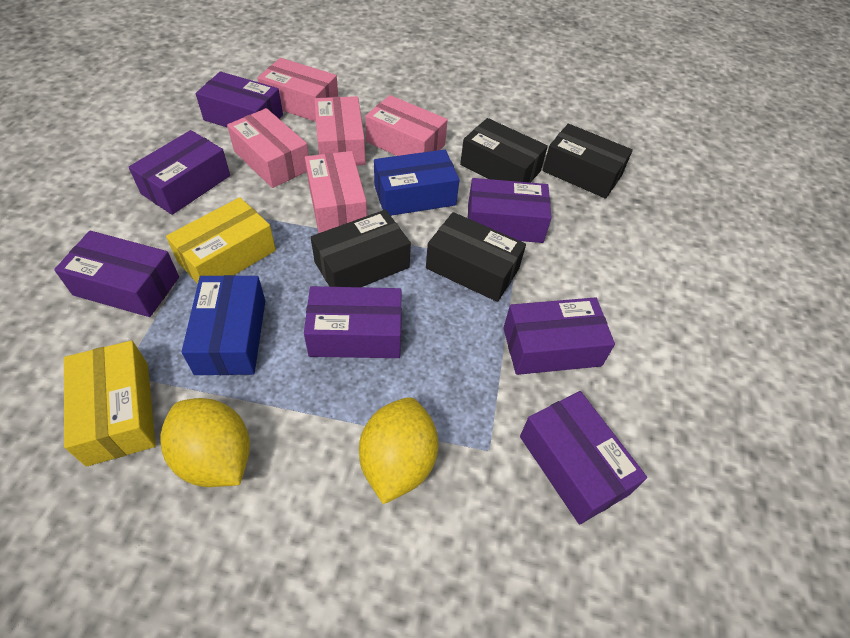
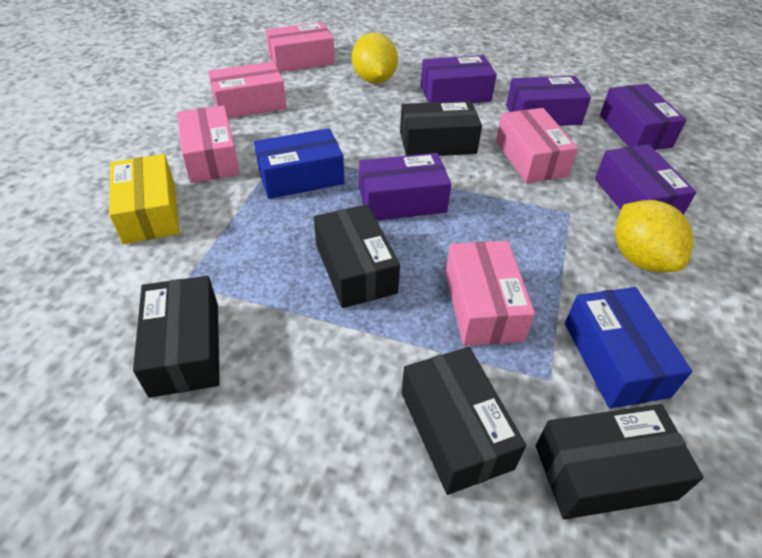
black box: 4 -> 5
purple box: 7 -> 5
yellow box: 2 -> 1

